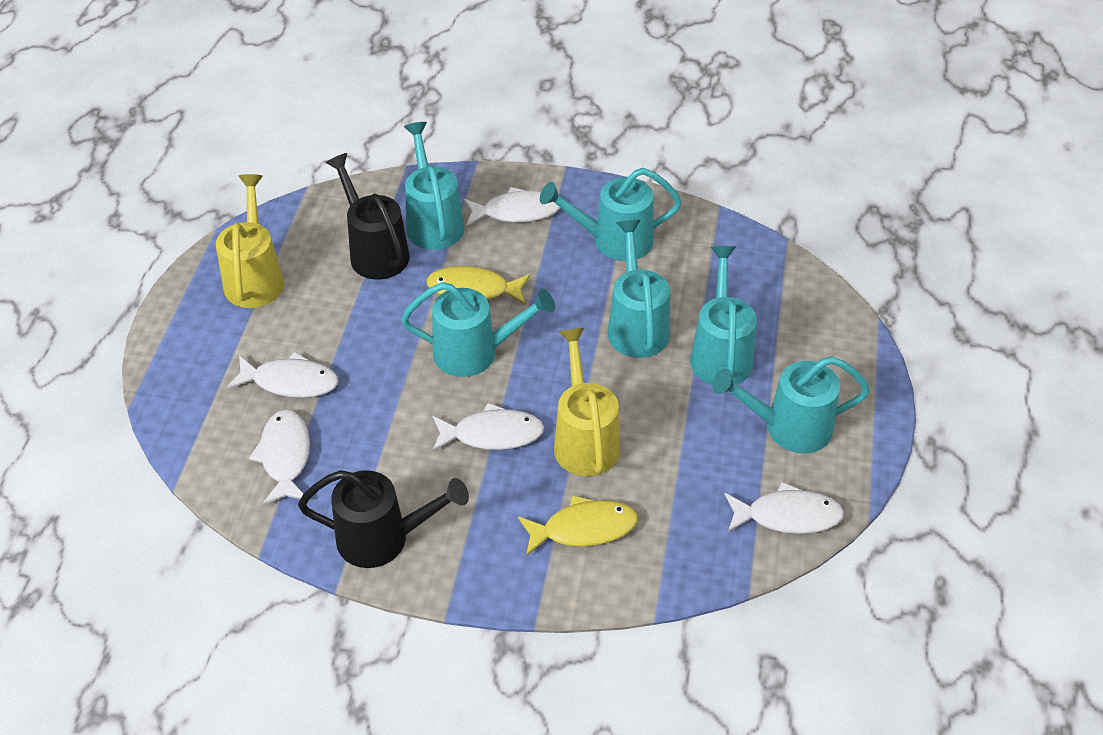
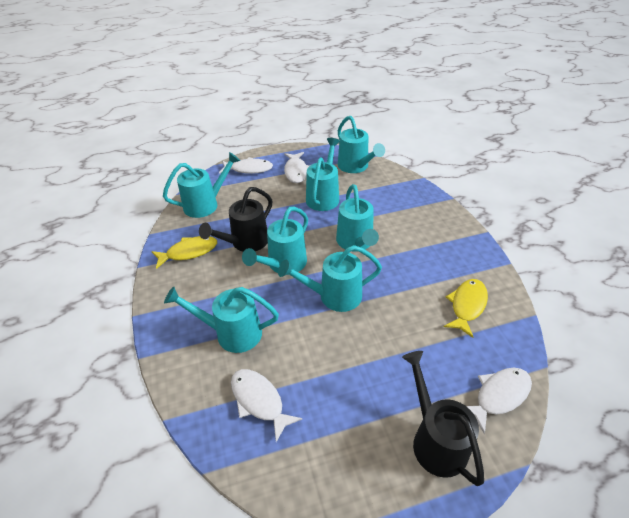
turquoise watering can: 6 -> 7
white fish: 5 -> 4
yellow watering can: 2 -> 0

